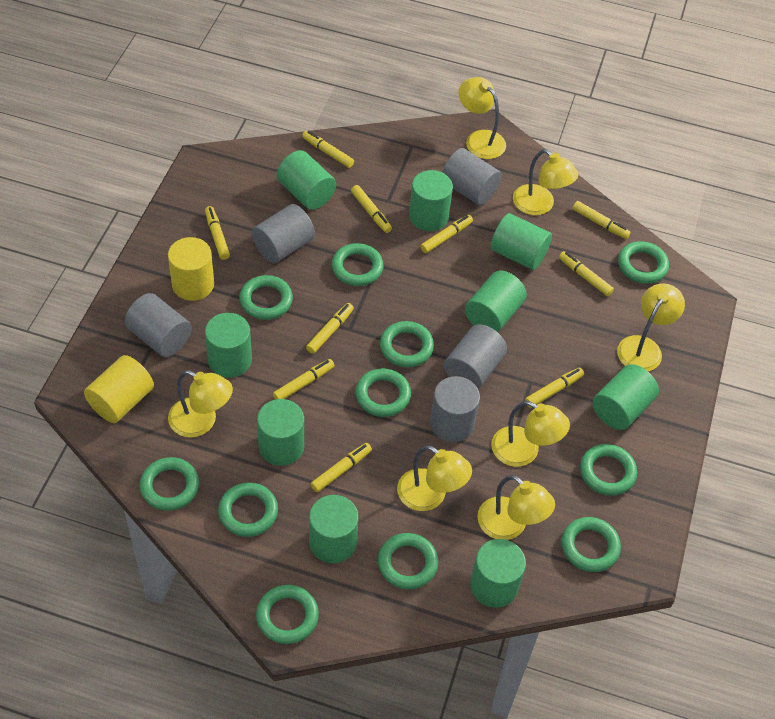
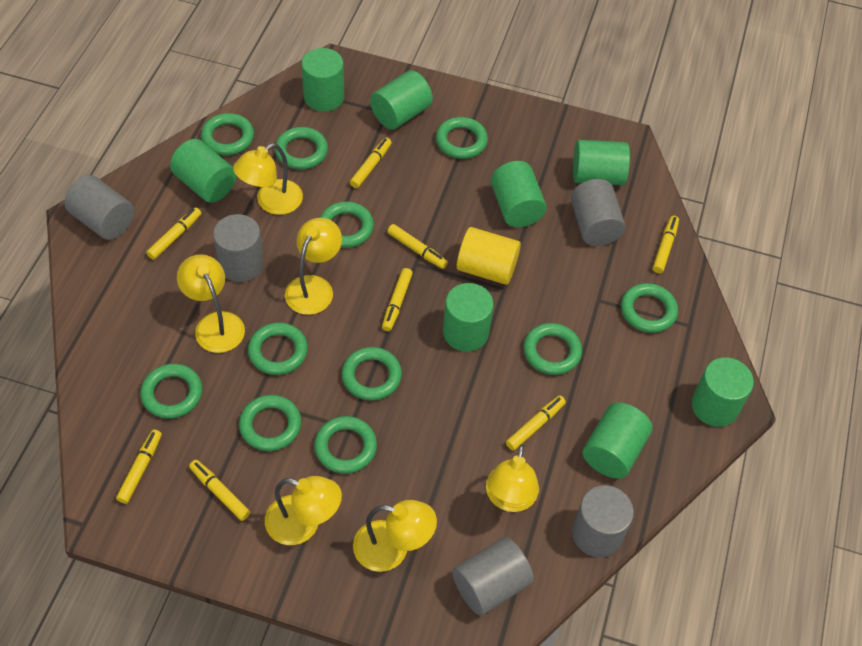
green cylinder: 9 -> 8
yellow cylinder: 2 -> 1
yellow lamp: 7 -> 6
yellow marker: 10 -> 8

